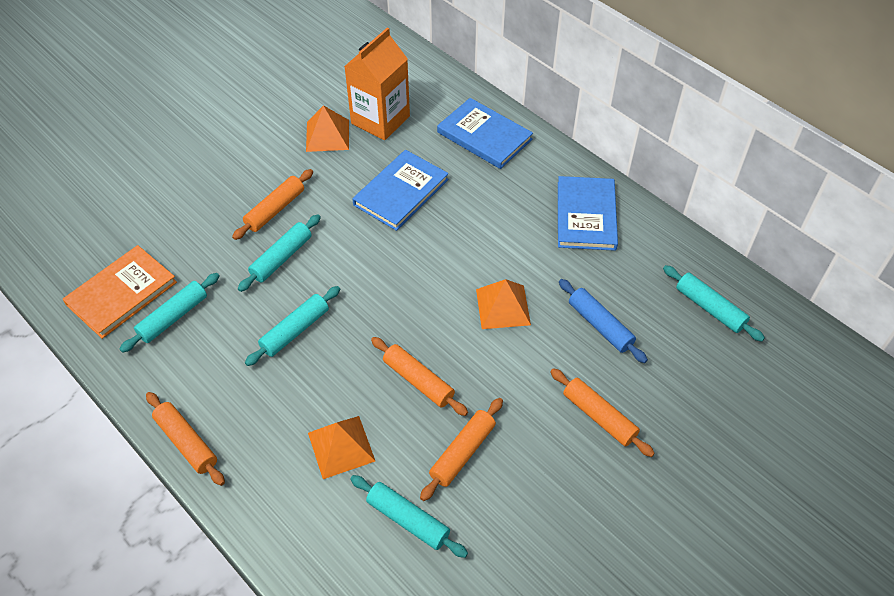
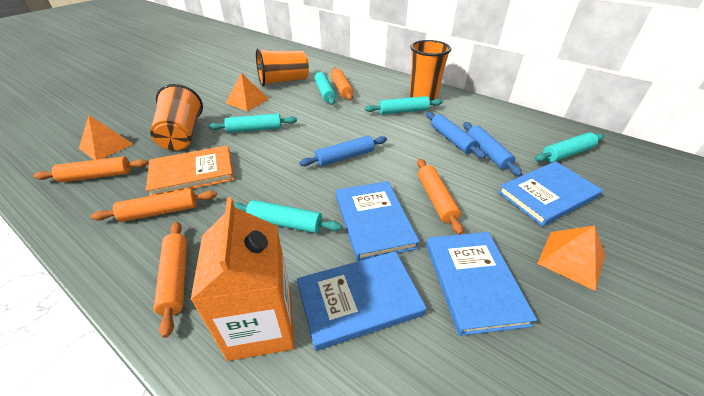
blue book: 3 -> 4
blue rolling pin: 1 -> 3
orange cup: 0 -> 3

